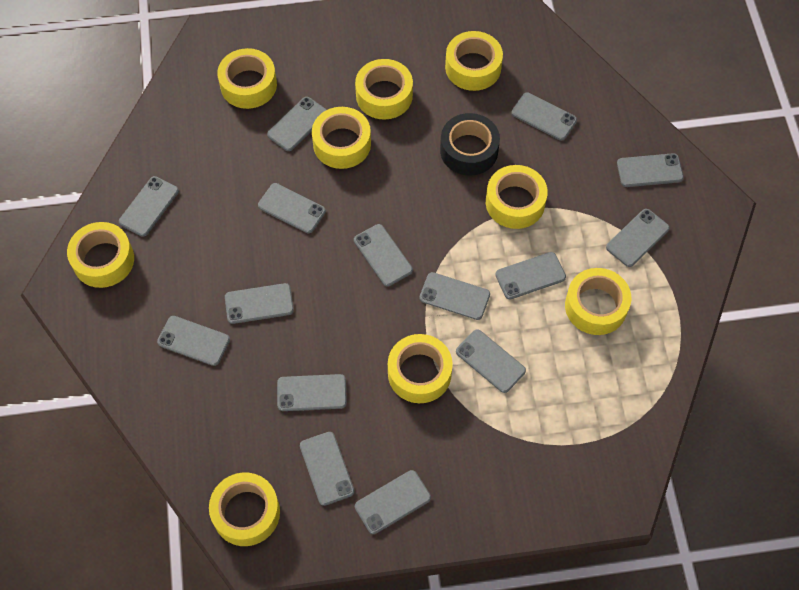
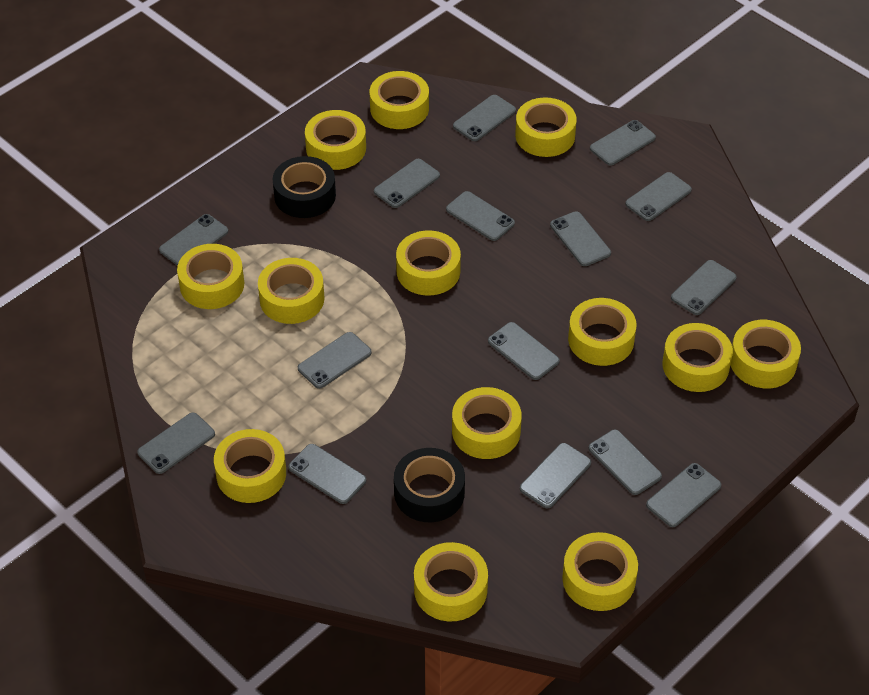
black tape: 1 -> 2
yellow tape: 9 -> 13

